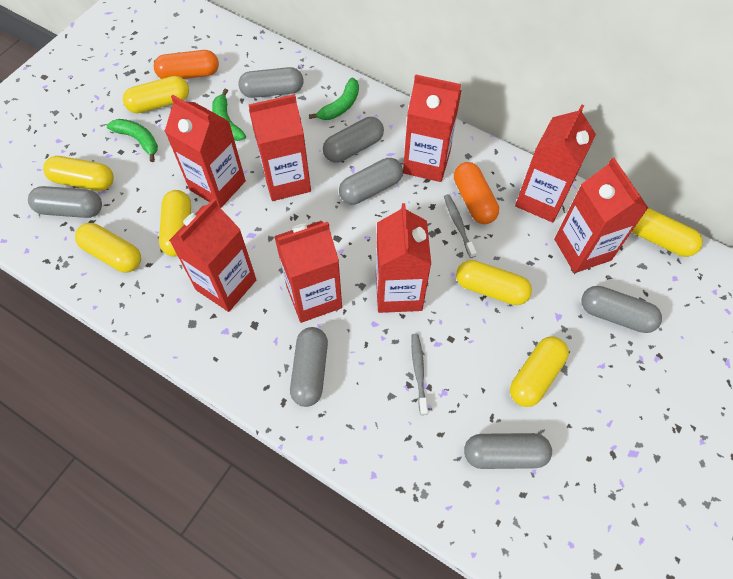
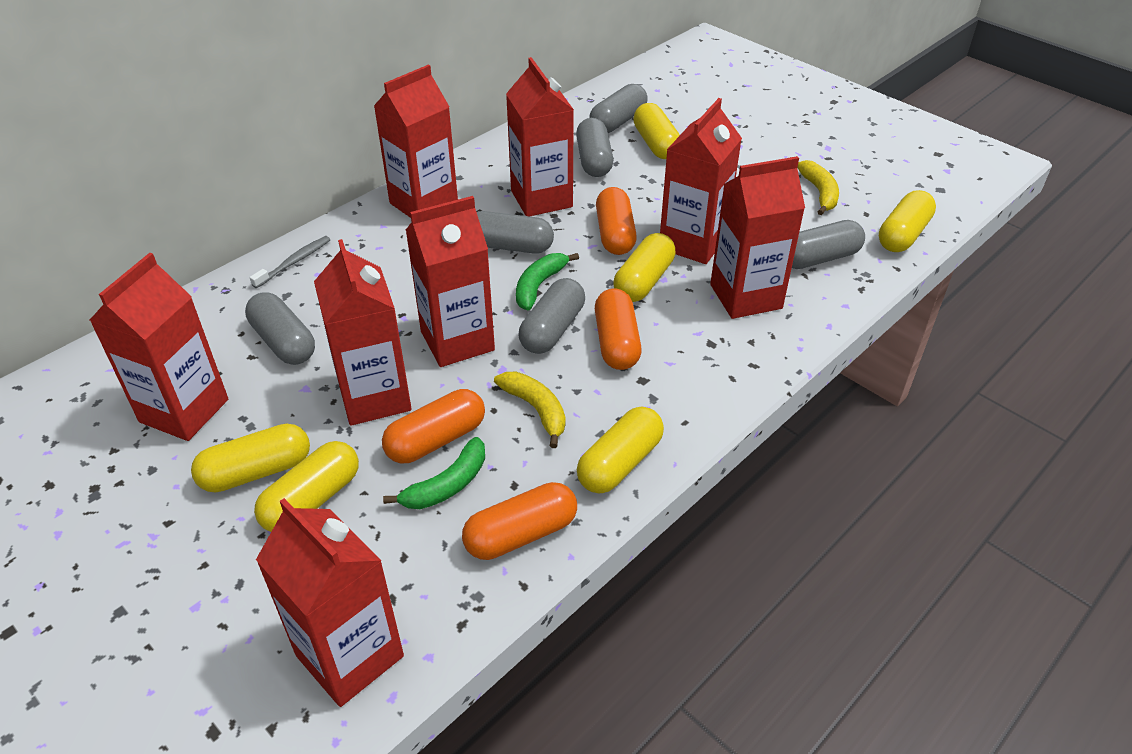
green banana: 3 -> 2
grey capsule: 7 -> 6
grey toothbrush: 2 -> 1
orange capsule: 2 -> 4
yellow banana: 0 -> 2
yellow capsule: 7 -> 6

